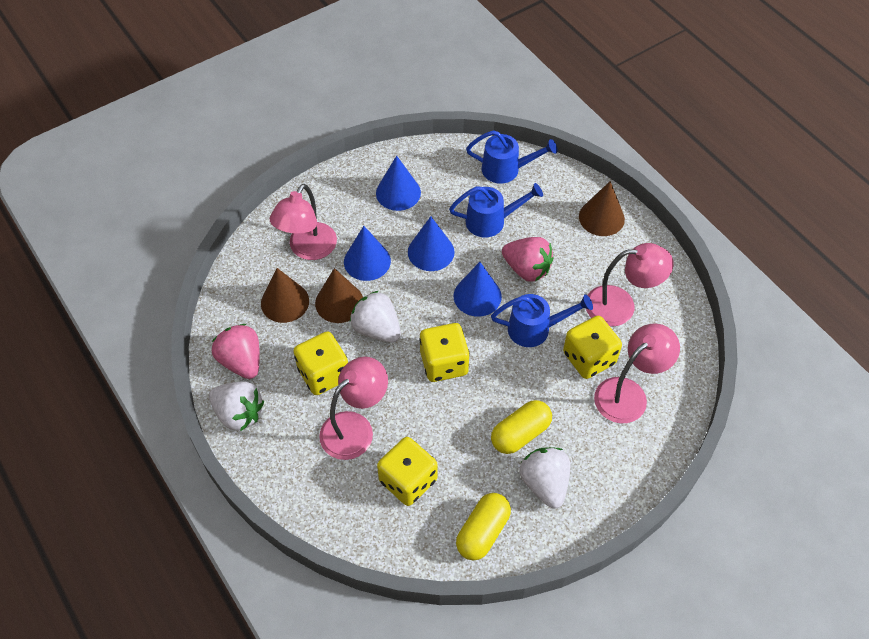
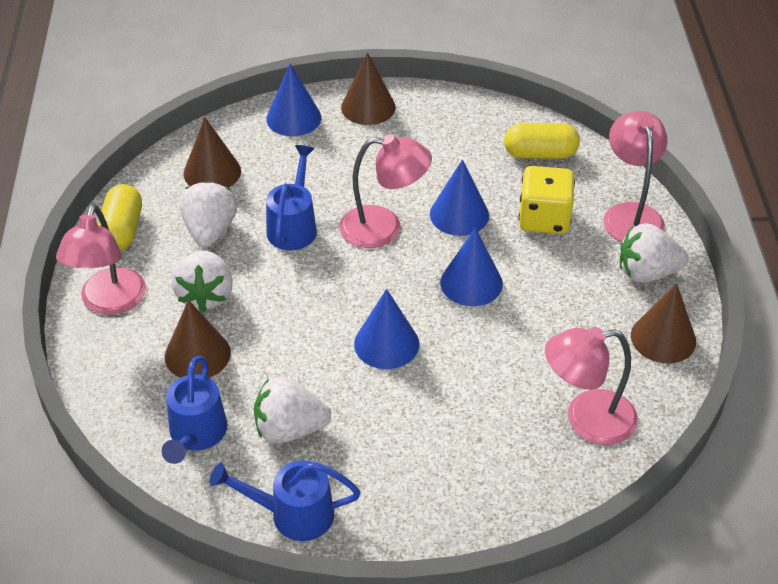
brown cone: 3 -> 4
pink strawberry: 2 -> 0
white strawberry: 3 -> 4
yellow dice: 4 -> 1

